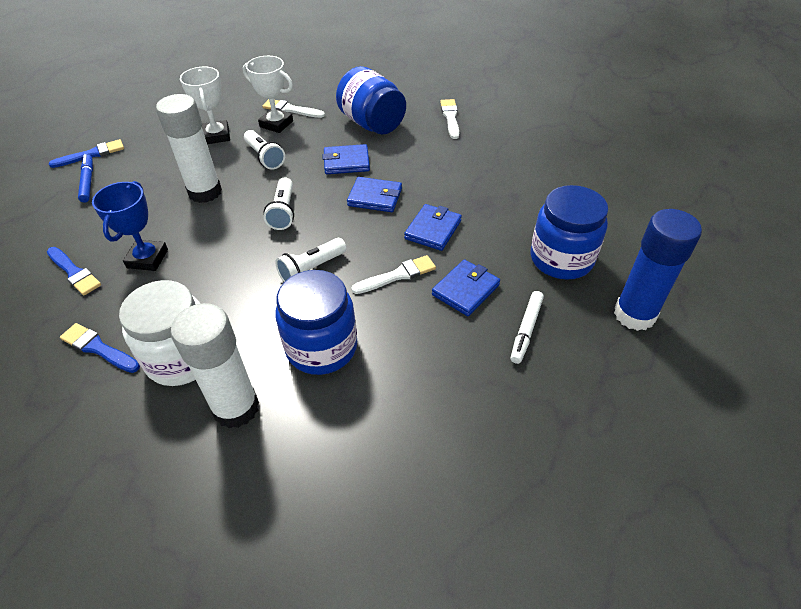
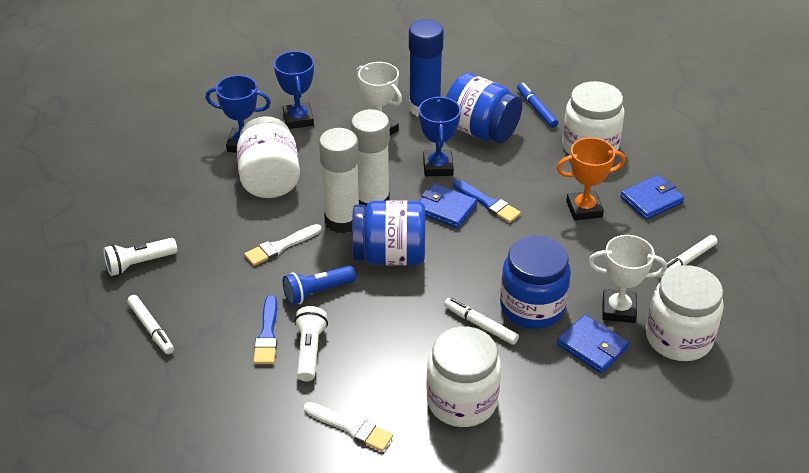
blue brush: 3 -> 2
blue flashlight: 0 -> 1
blue trophy: 1 -> 3
blue wallet: 4 -> 3
orange trophy: 0 -> 1
white brush: 3 -> 2
white flashlight: 3 -> 2
white jar: 1 -> 4
white marker: 1 -> 3

